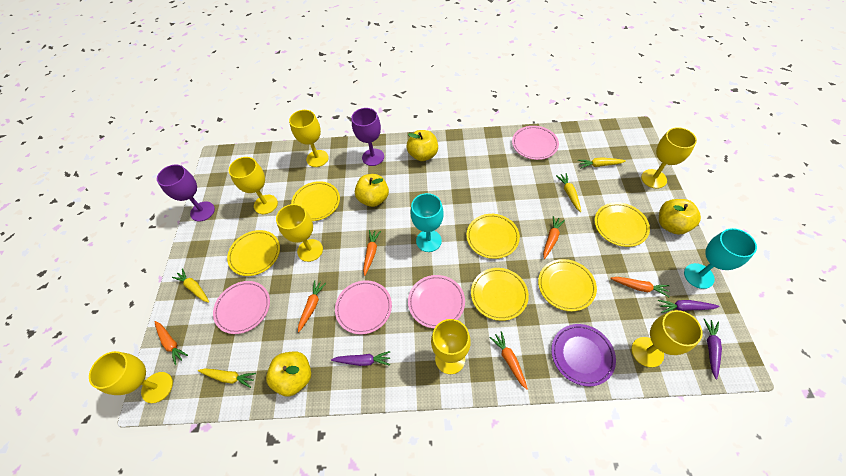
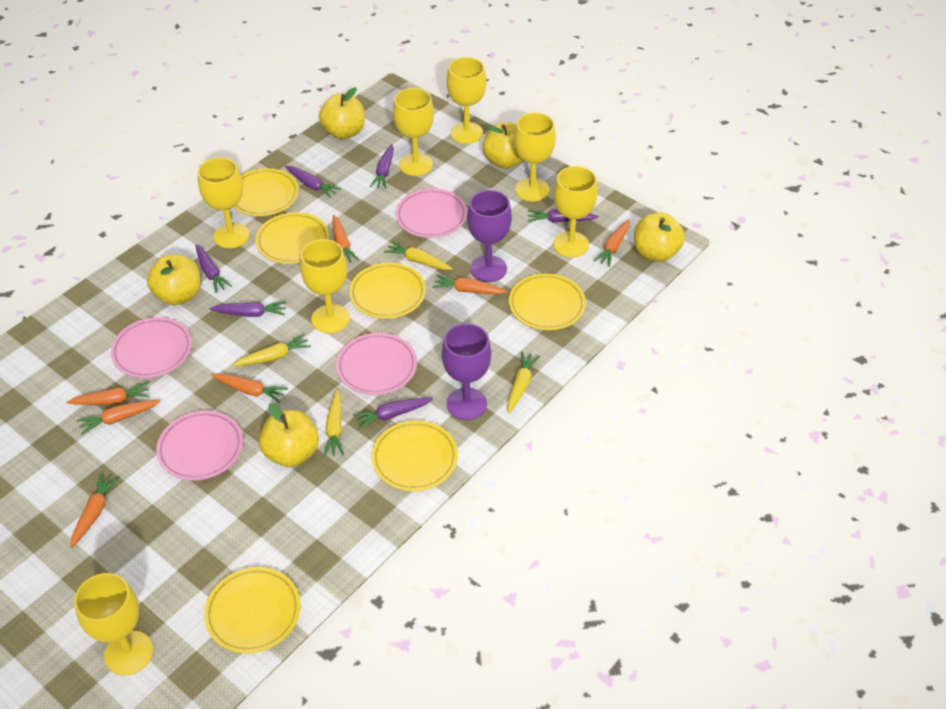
orange carrot: 6 -> 7
purple carrot: 3 -> 6
purple plate: 1 -> 0
turquoise goblet: 2 -> 0
yellow apple: 4 -> 5

